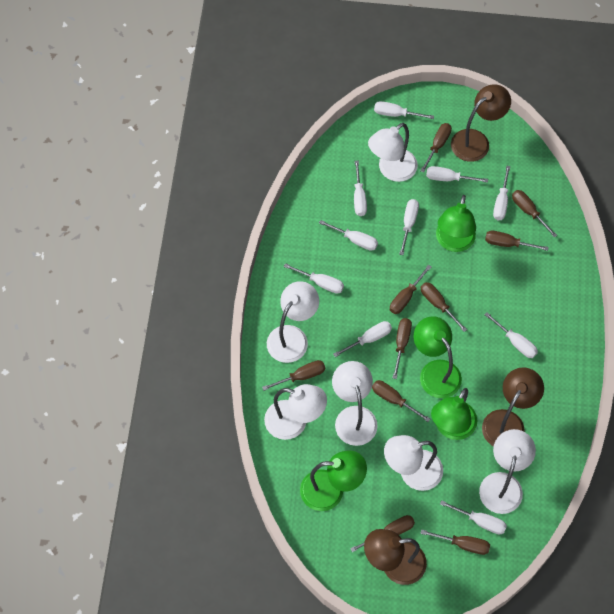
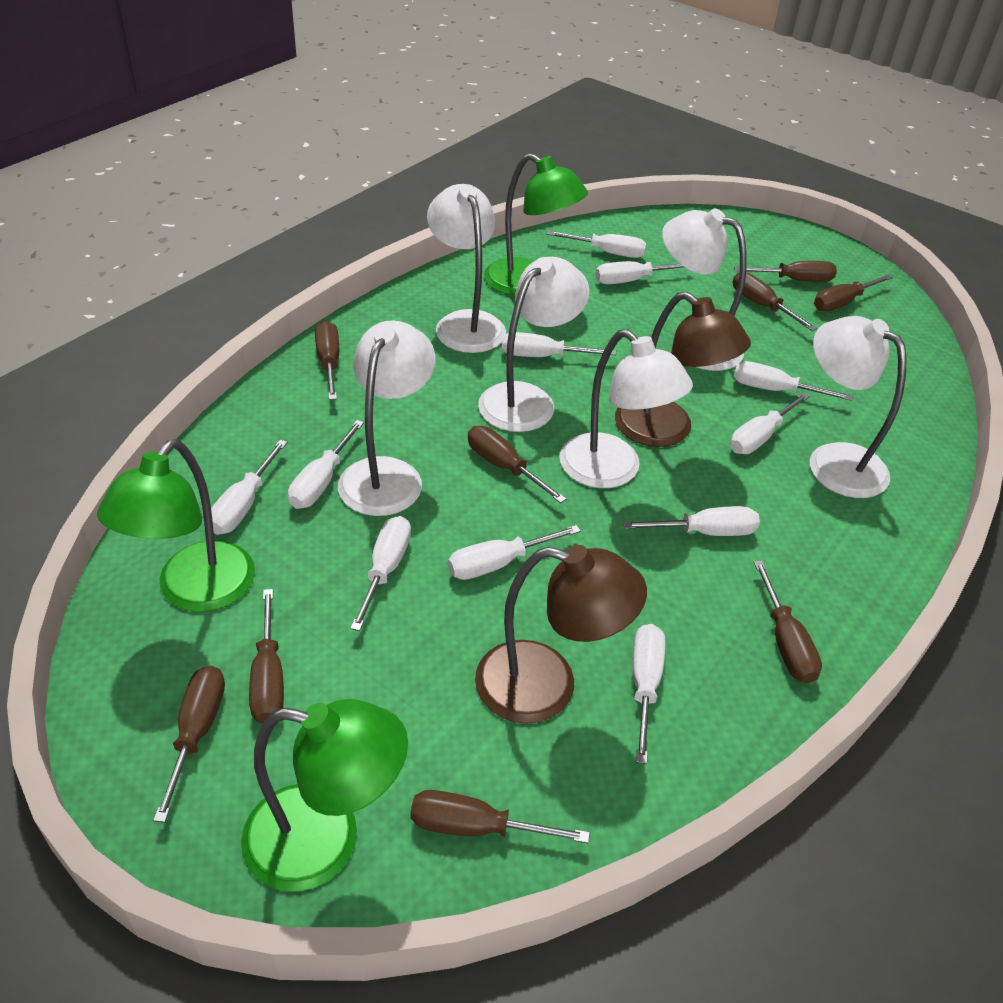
brown lamp: 3 -> 2
brown screwdriver: 10 -> 9
green lamp: 4 -> 3
white screwdriver: 10 -> 11

